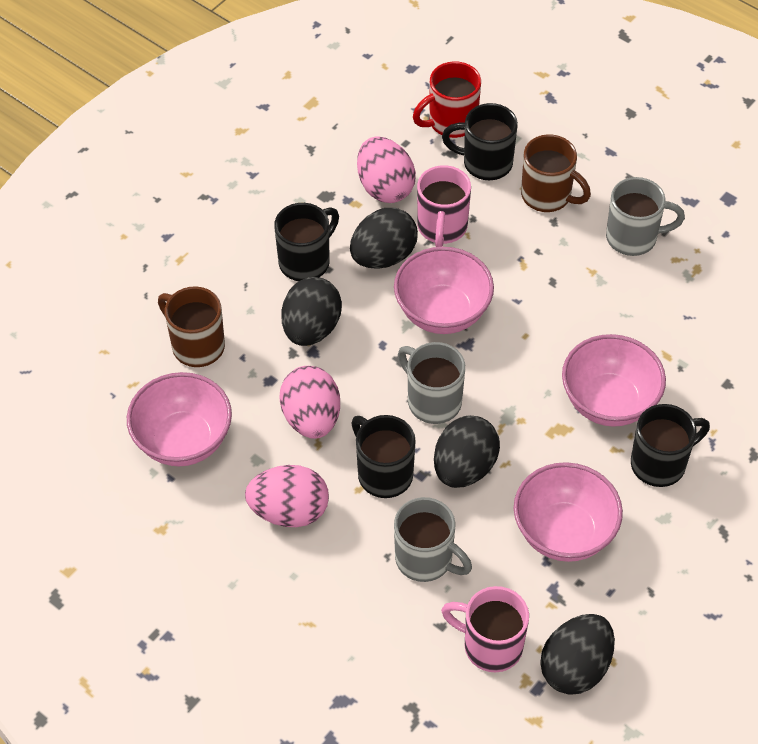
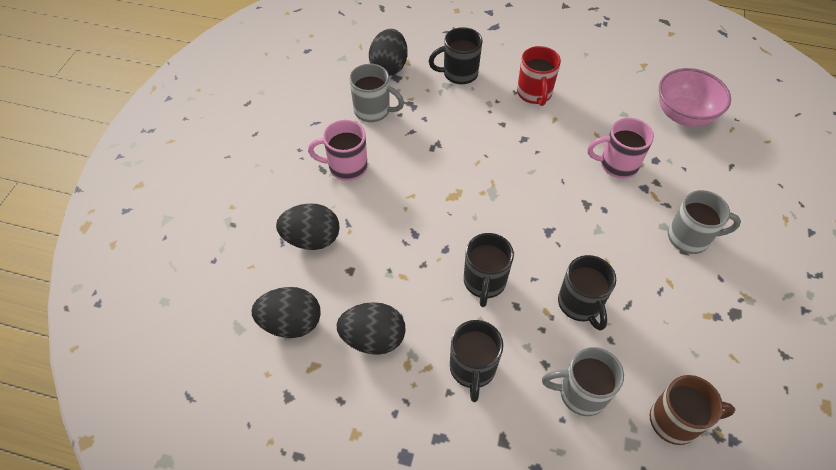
brown mug: 2 -> 1
pink bowl: 4 -> 1
pink egg: 3 -> 0

